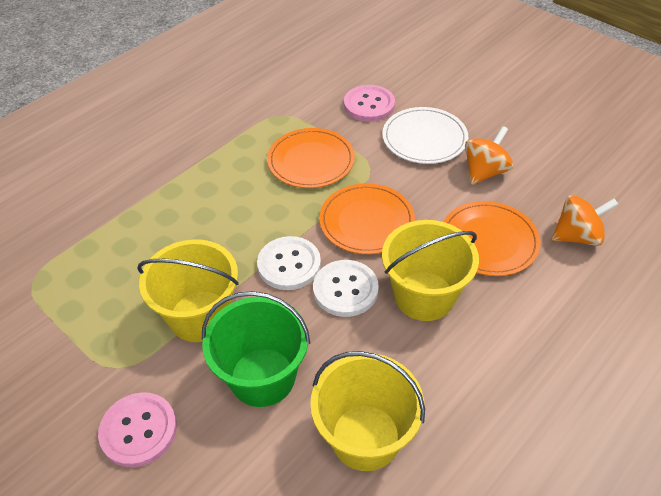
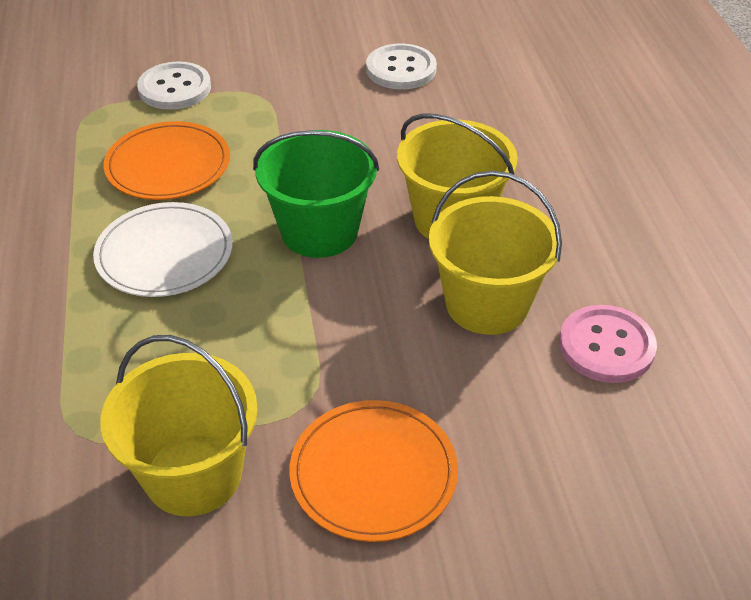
orange plate: 3 -> 2
orange spinning top: 2 -> 0
pink button: 2 -> 1

